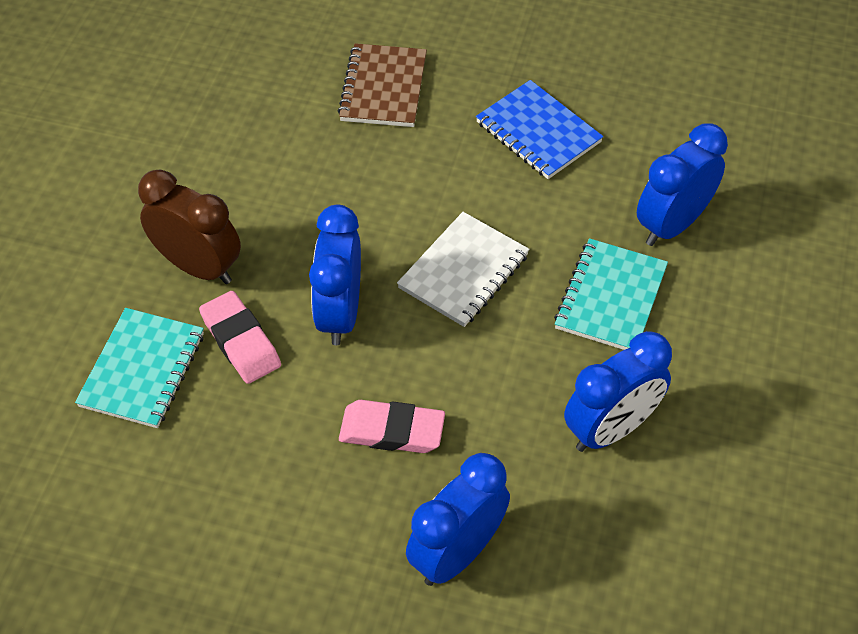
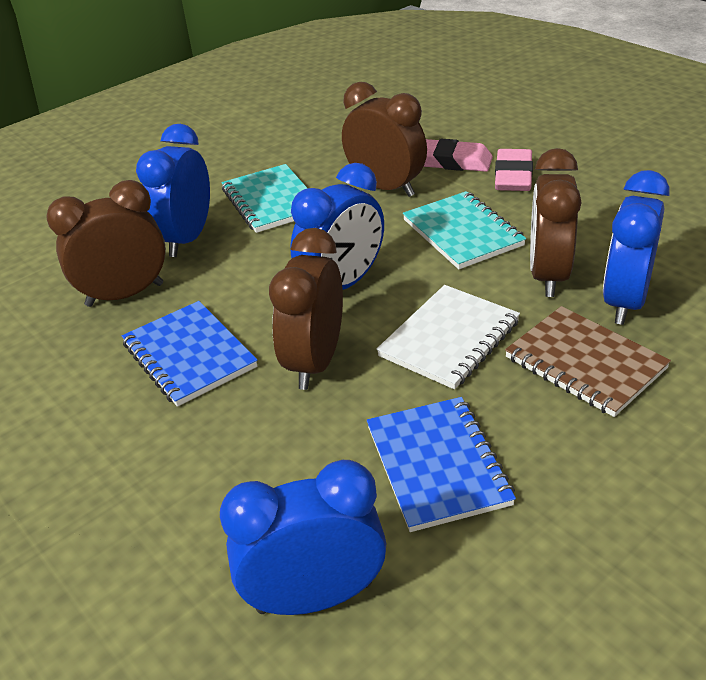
blue notebook: 1 -> 2
brown clock: 1 -> 4

